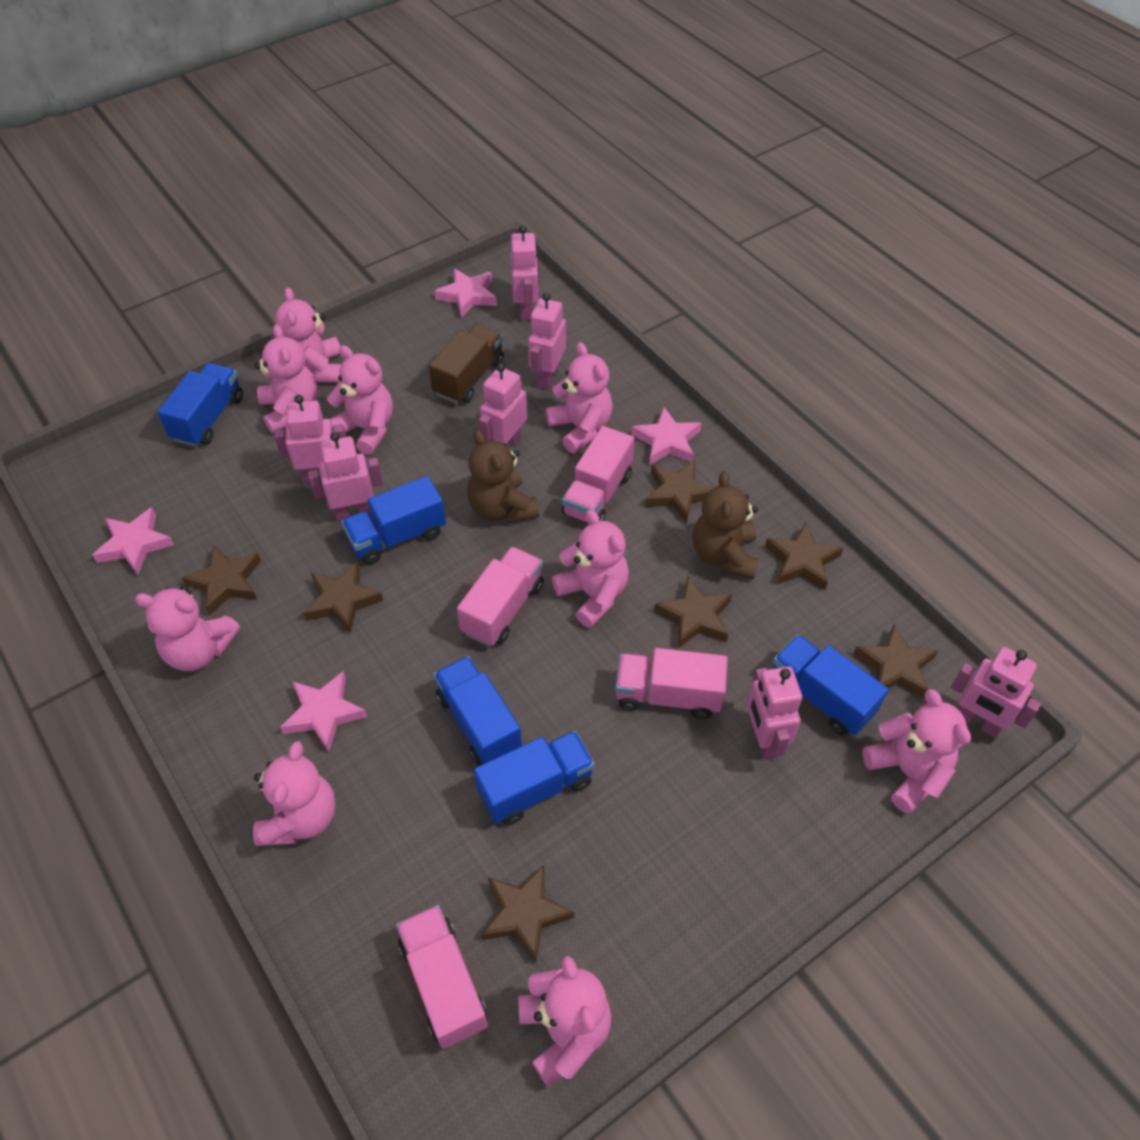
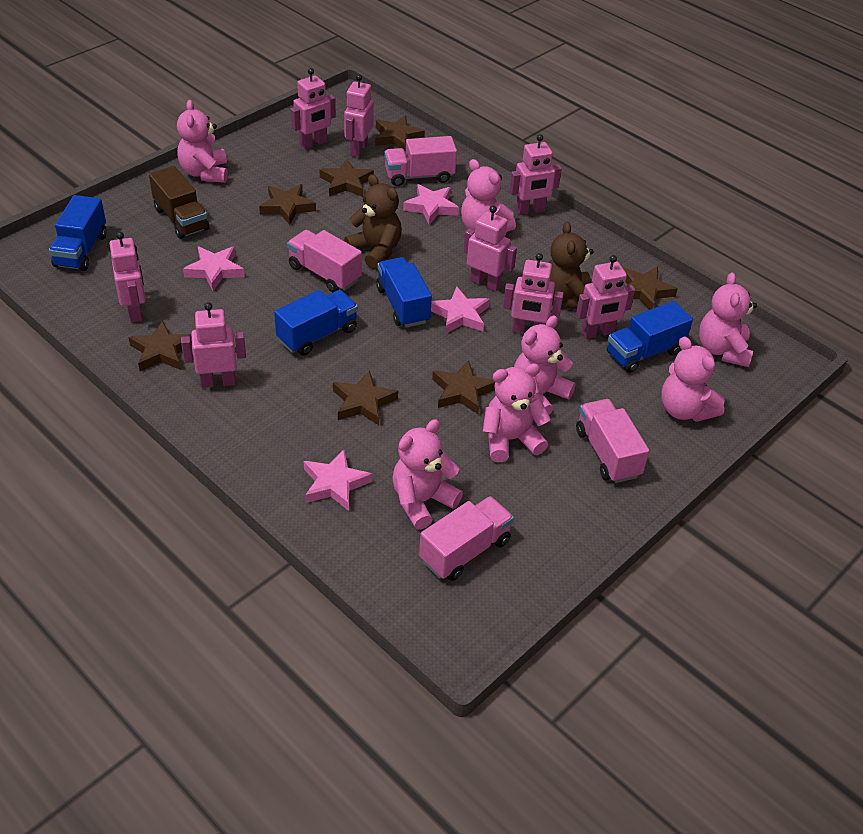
blue truck: 5 -> 4
pink robot: 7 -> 8
pink teddy bear: 9 -> 7

